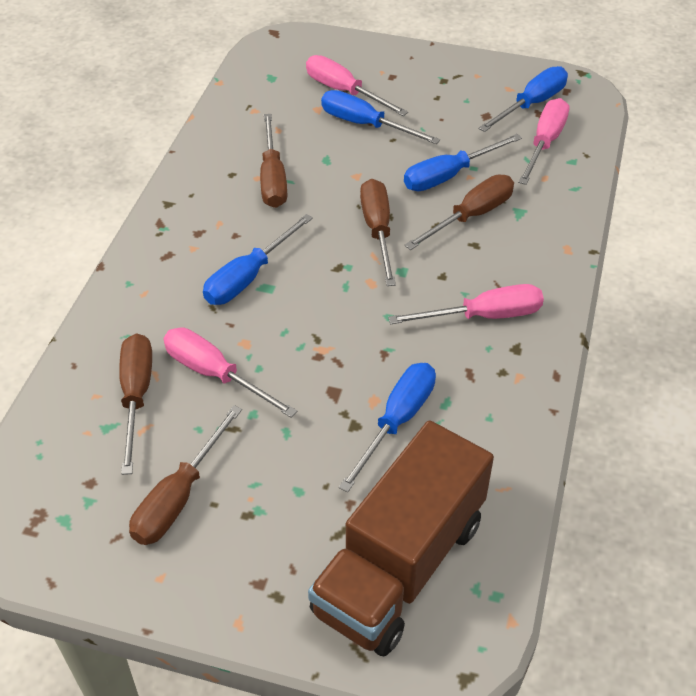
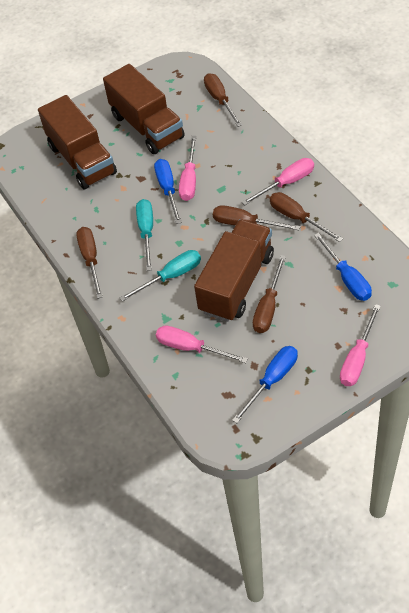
blue screwdriver: 5 -> 3
brown truck: 1 -> 3
turquoise screwdriver: 0 -> 2

